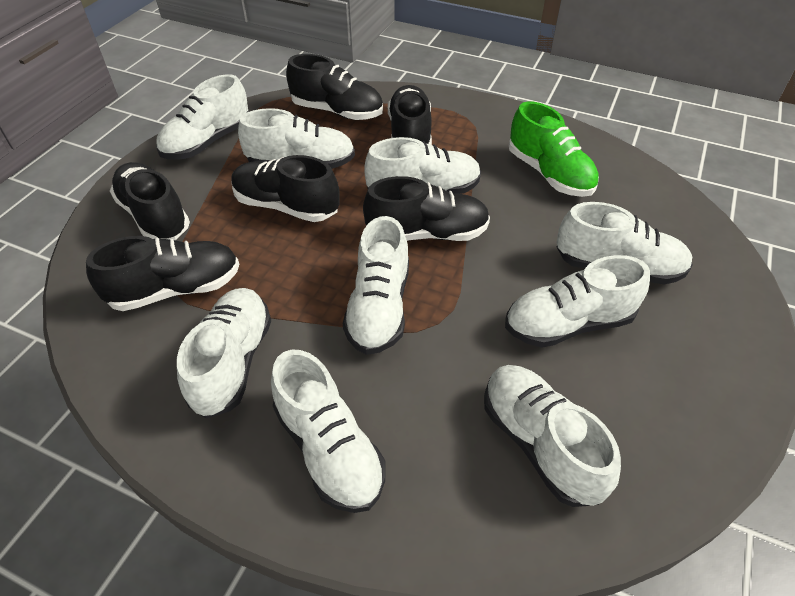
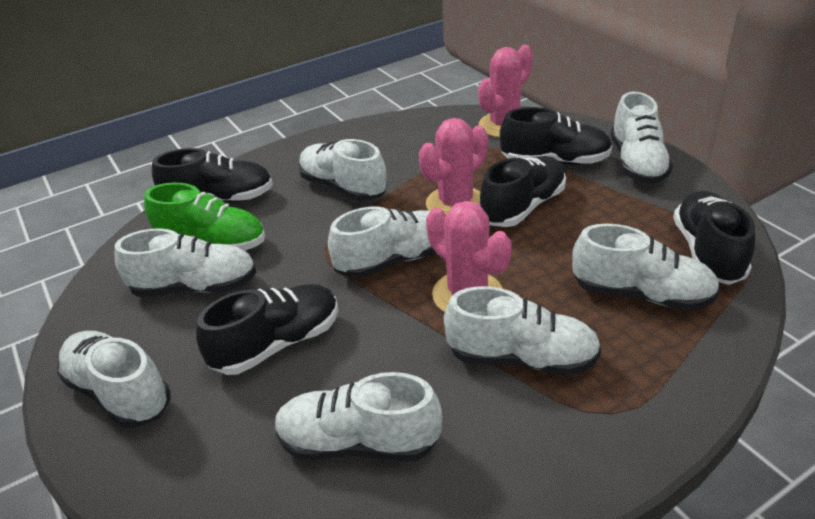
black shoe: 6 -> 5
pink cactus: 0 -> 3
white shoe: 9 -> 8

